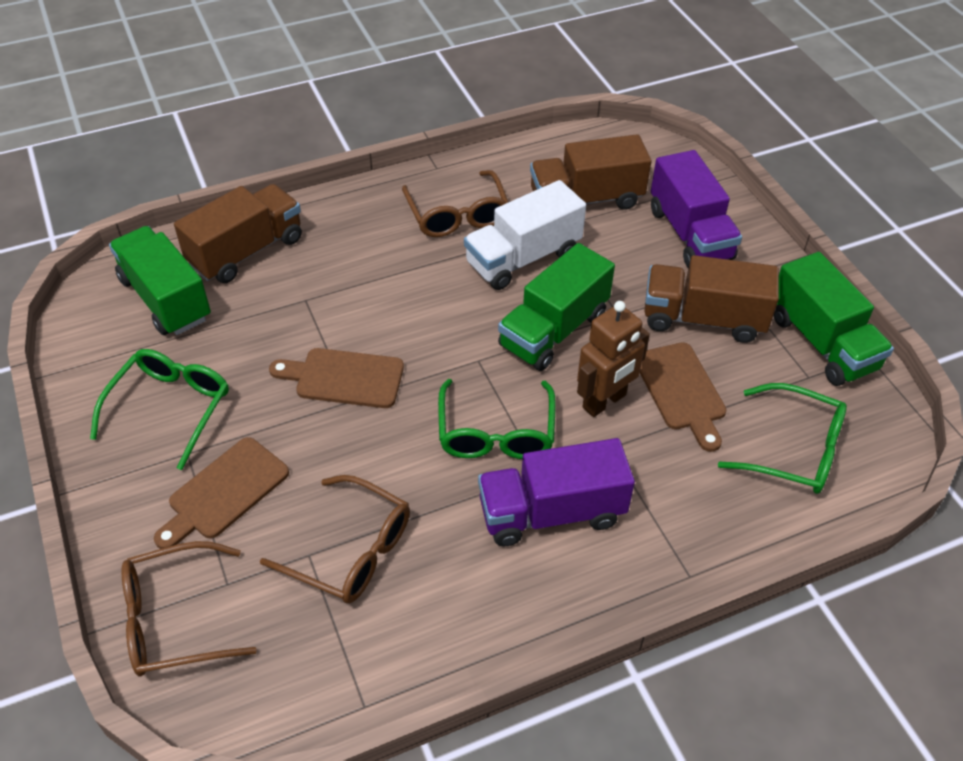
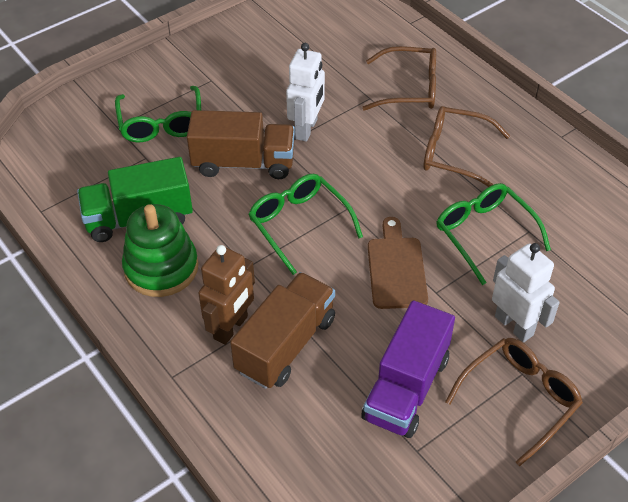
brown cutting board: 3 -> 1
brown truck: 3 -> 2
green stacking toy: 0 -> 1
green truck: 3 -> 1
purple truck: 2 -> 1
white robot: 0 -> 2
white truck: 1 -> 0

